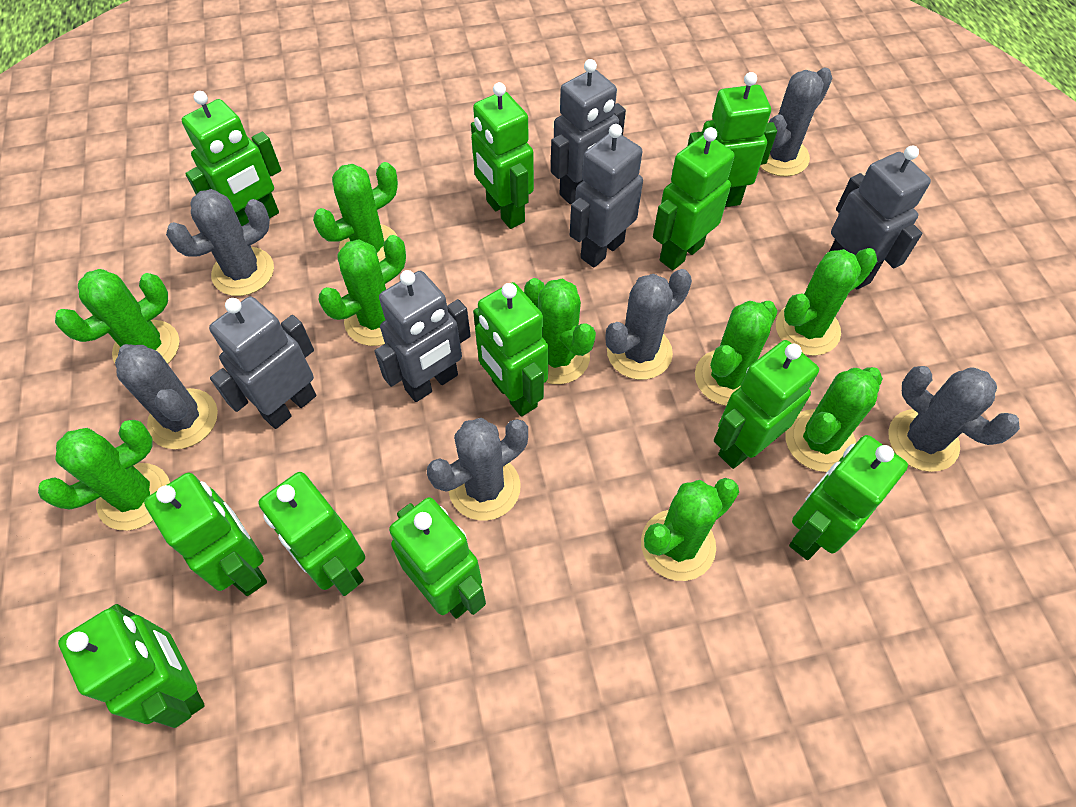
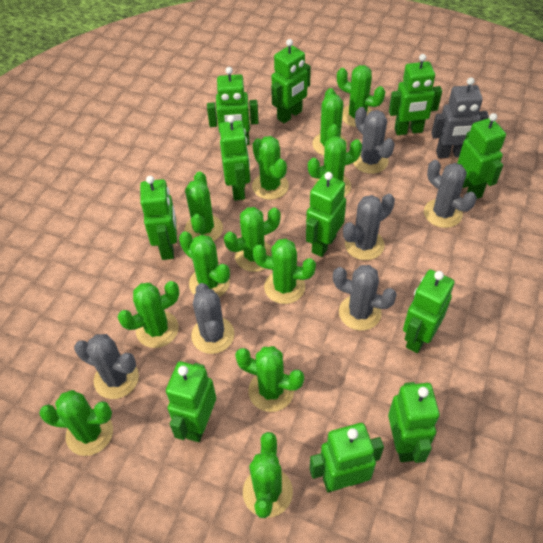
green cactus: 9 -> 12
grey robot: 5 -> 1

